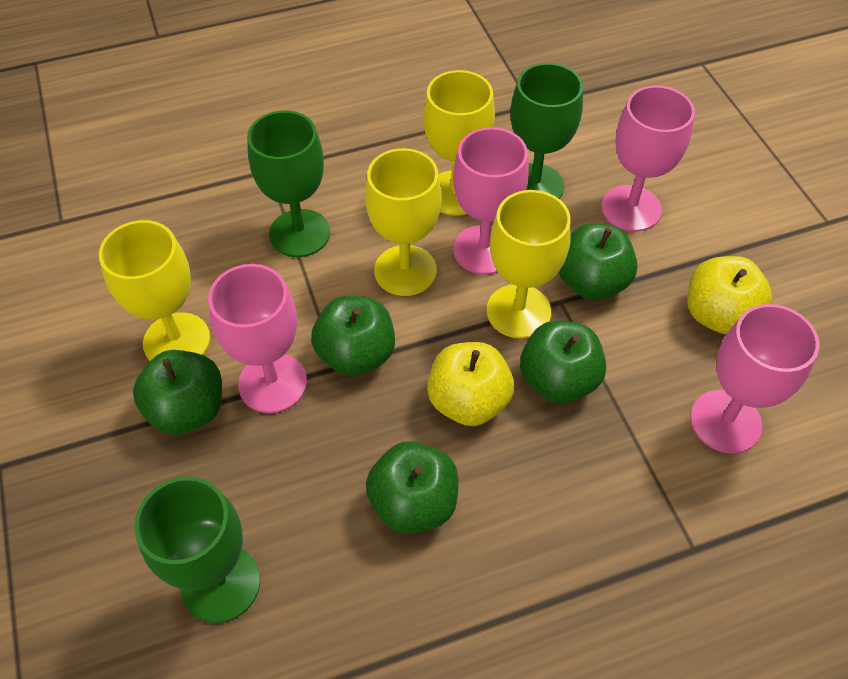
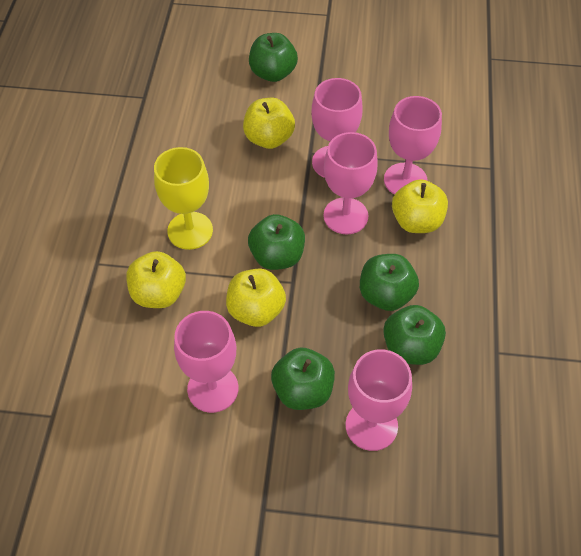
green goblet: 3 -> 0
pink goblet: 4 -> 5
yellow apple: 2 -> 4
yellow goblet: 4 -> 1

